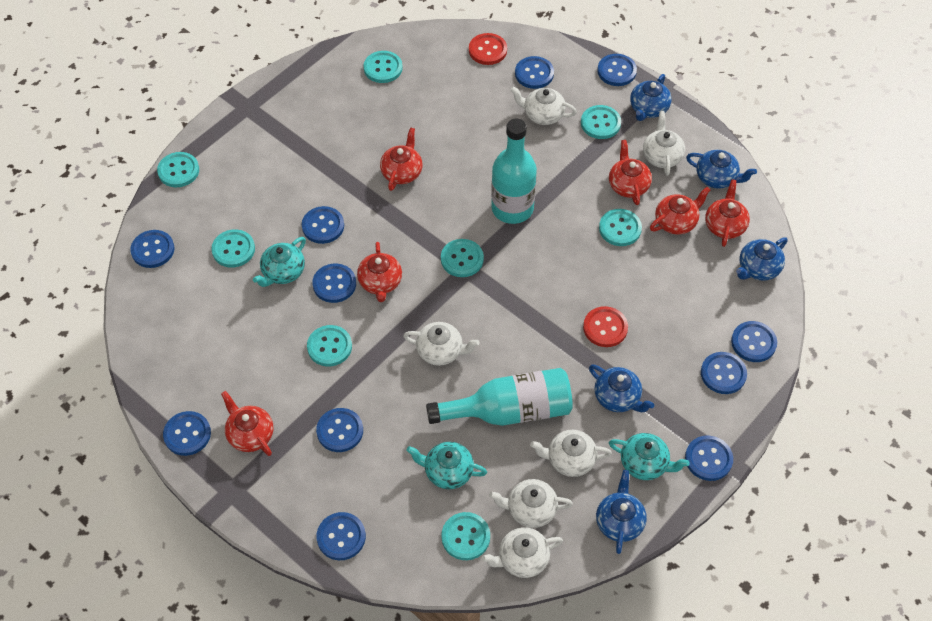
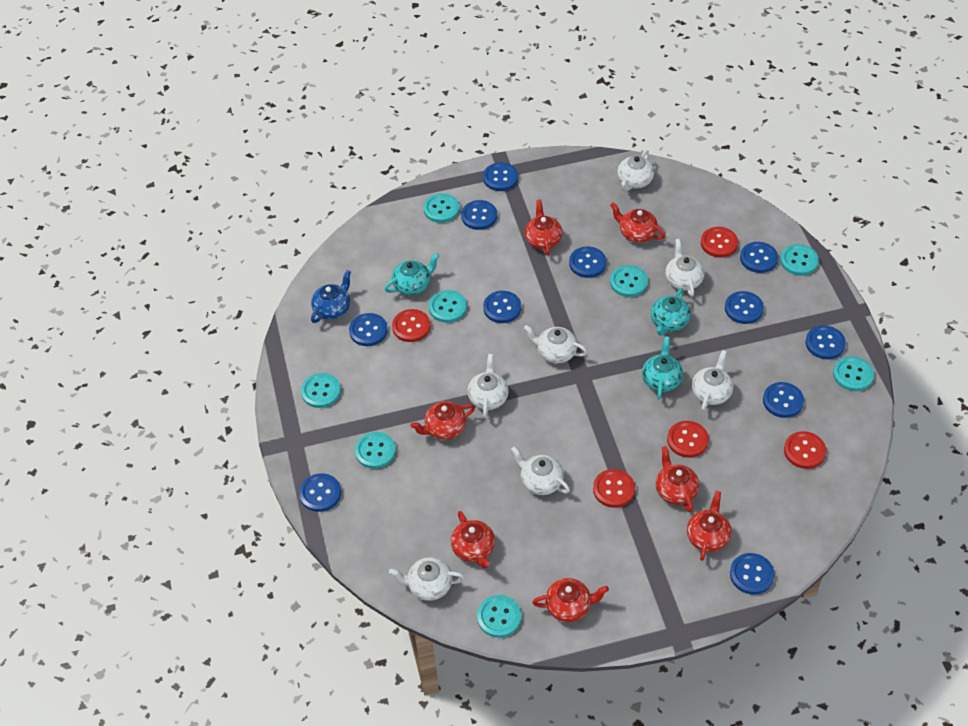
blue teapot: 5 -> 1
red button: 2 -> 5
red teapot: 6 -> 7
turquoise bottle: 2 -> 0
white teapot: 6 -> 7

